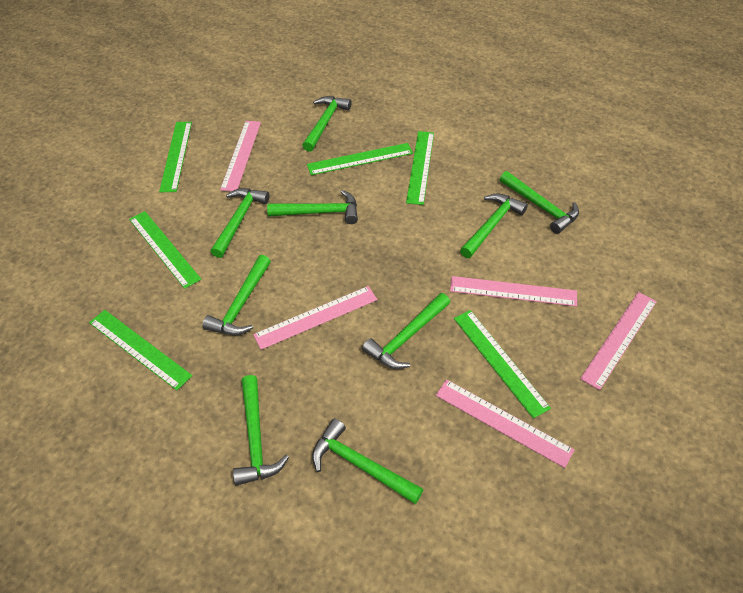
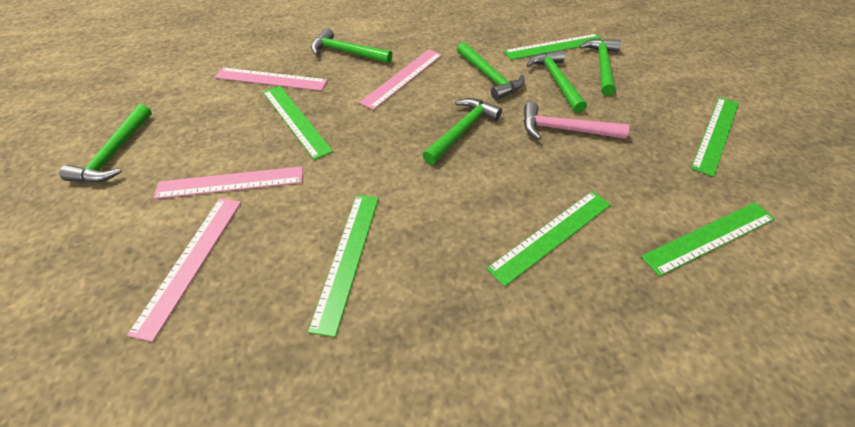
green hammer: 9 -> 6
pink hammer: 0 -> 1
pink ruler: 5 -> 4

